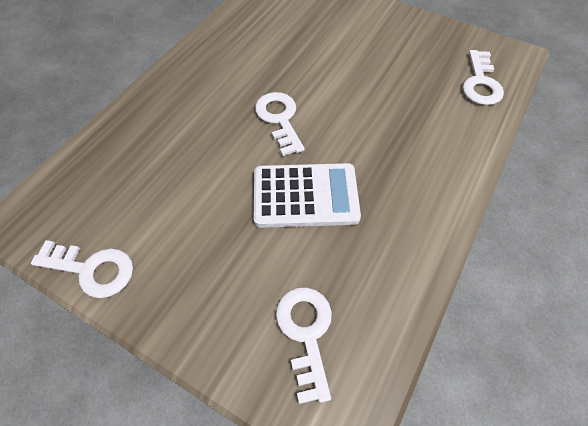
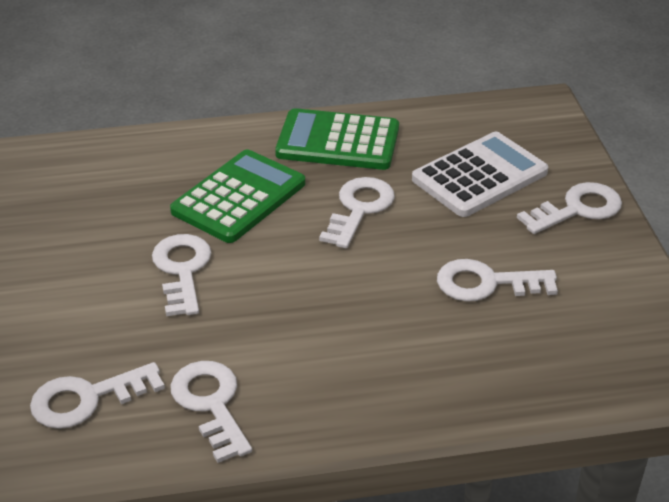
green calculator: 0 -> 2
white key: 4 -> 6

